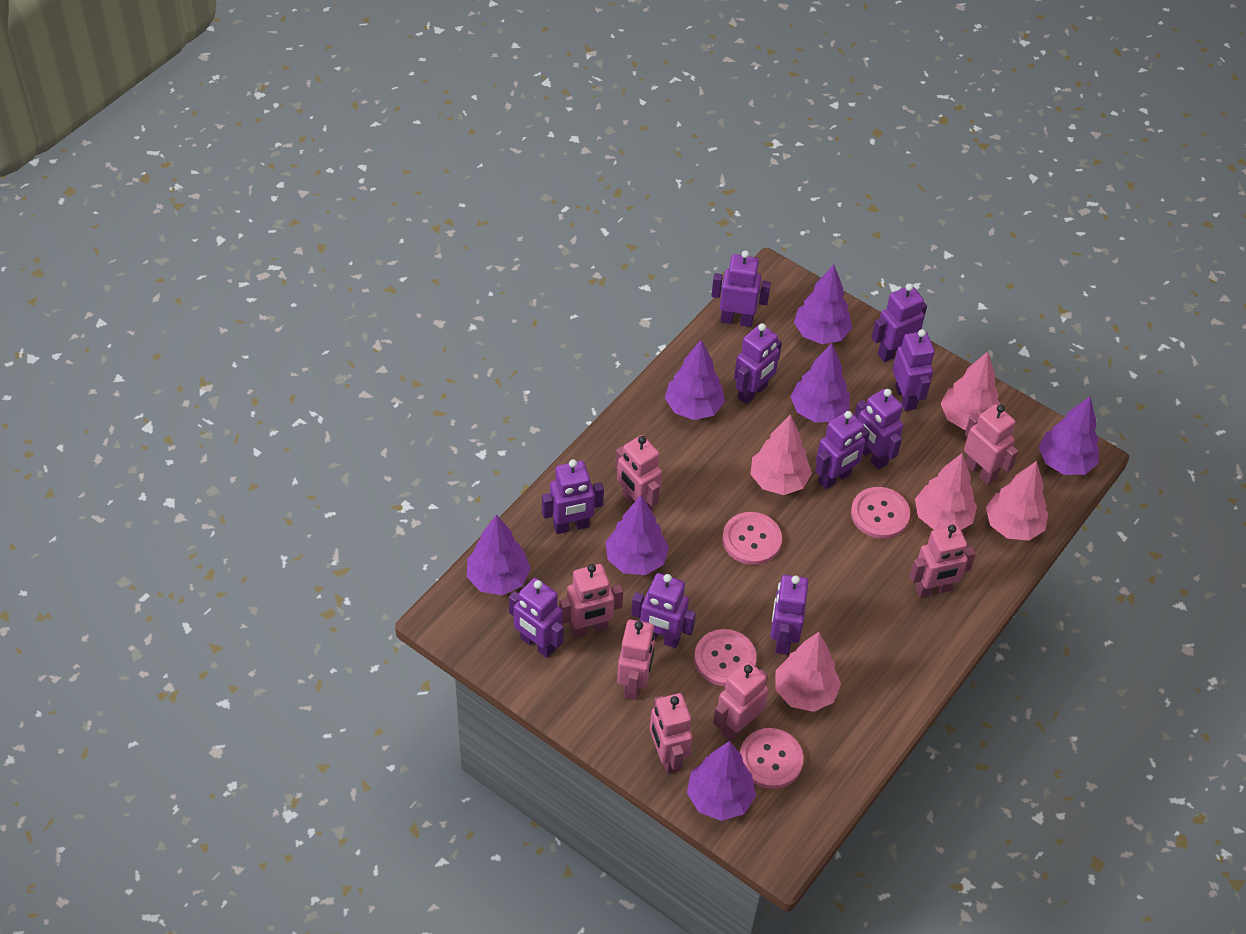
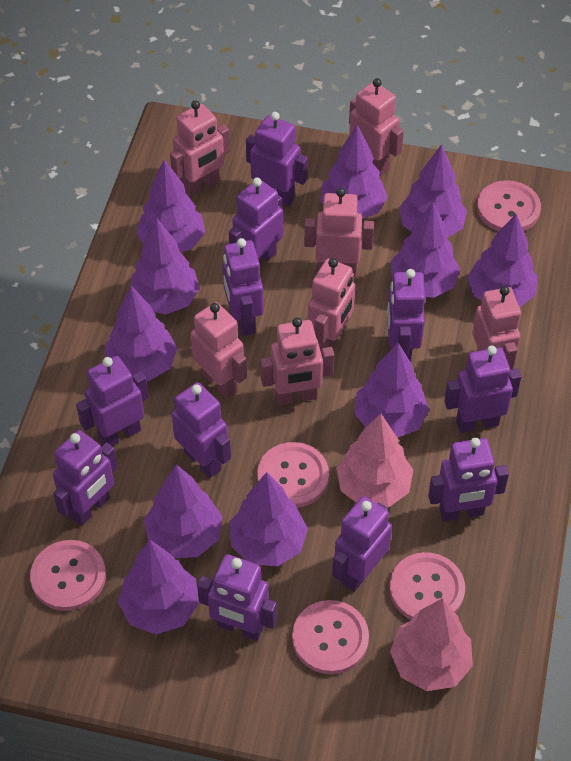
pink button: 4 -> 5
pink tree: 5 -> 2
purple robot: 10 -> 11
purple tree: 7 -> 11

